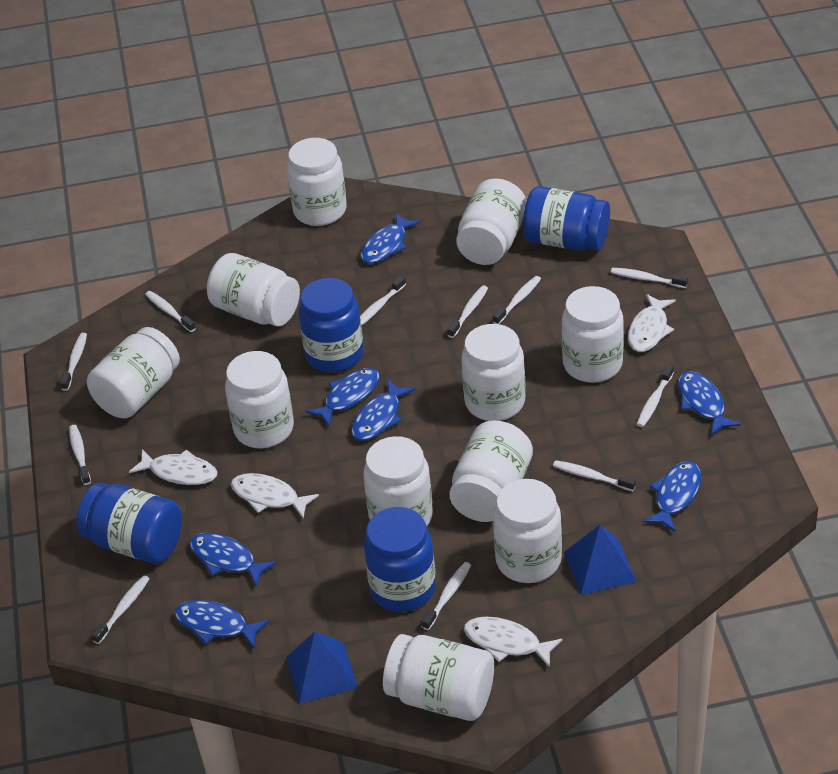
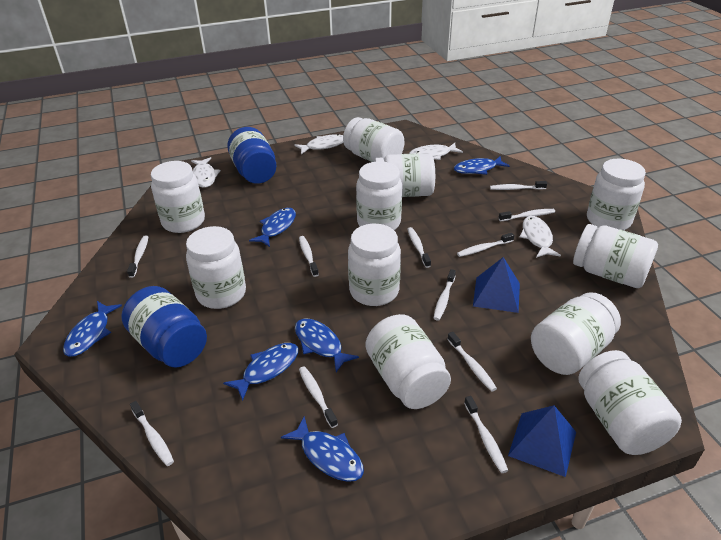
blue fish: 7 -> 6
blue jar: 4 -> 2

